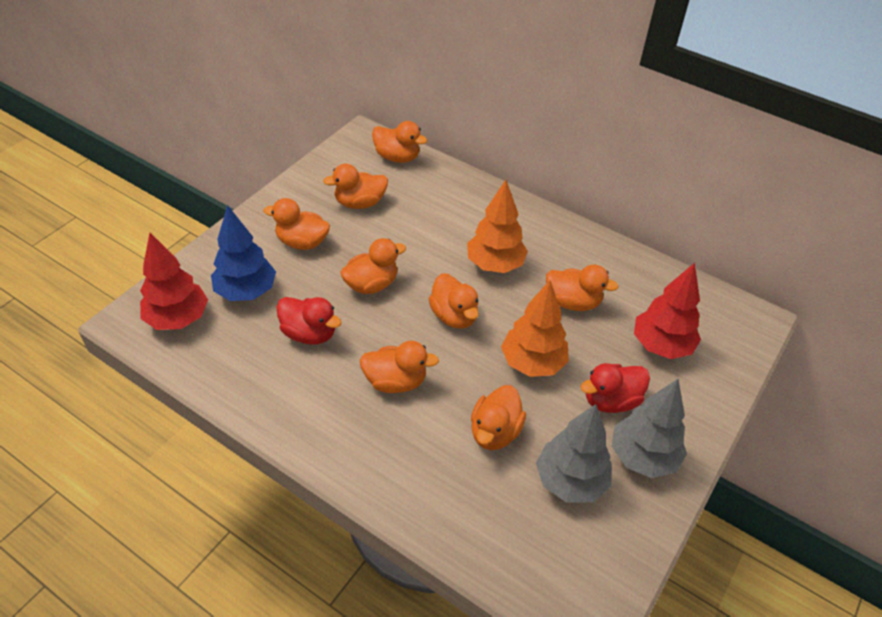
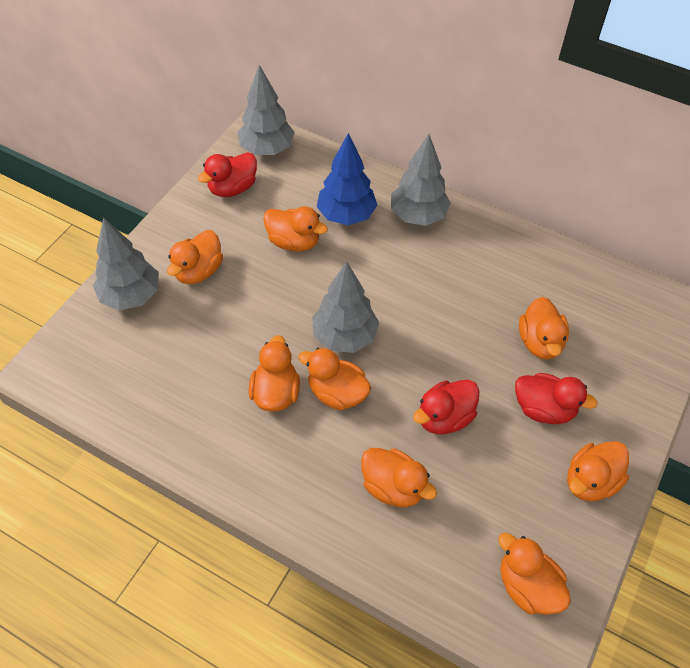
grey tree: 2 -> 4
orange tree: 2 -> 0
red duck: 2 -> 3
red tree: 2 -> 0

